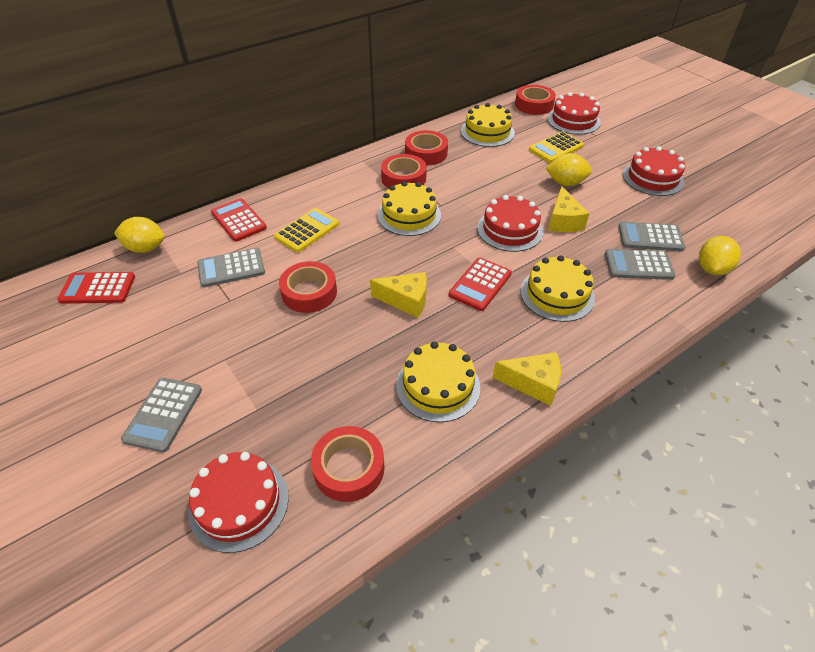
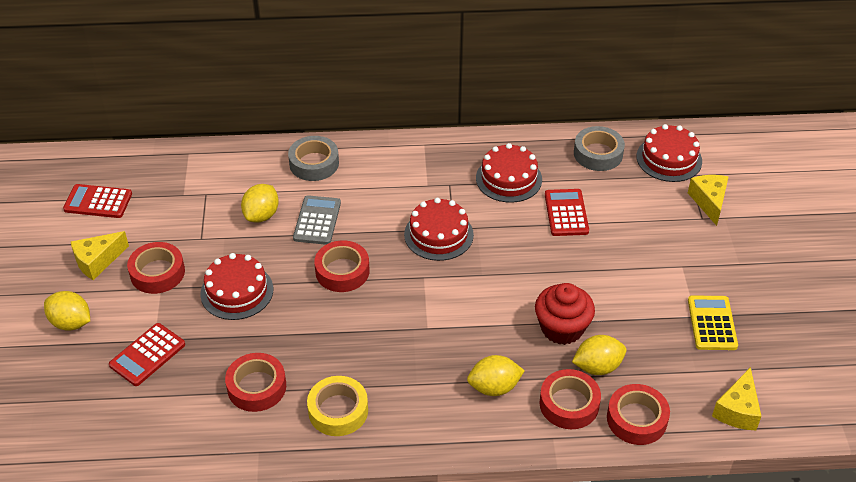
grey calculator: 4 -> 1
grey tape: 0 -> 2
red cupcake: 0 -> 1
yellow cake: 4 -> 0
yellow calculator: 2 -> 1
yellow lemon: 3 -> 4
yellow tape: 0 -> 1

